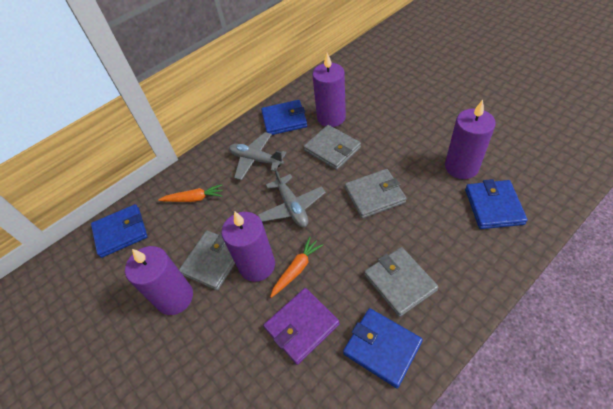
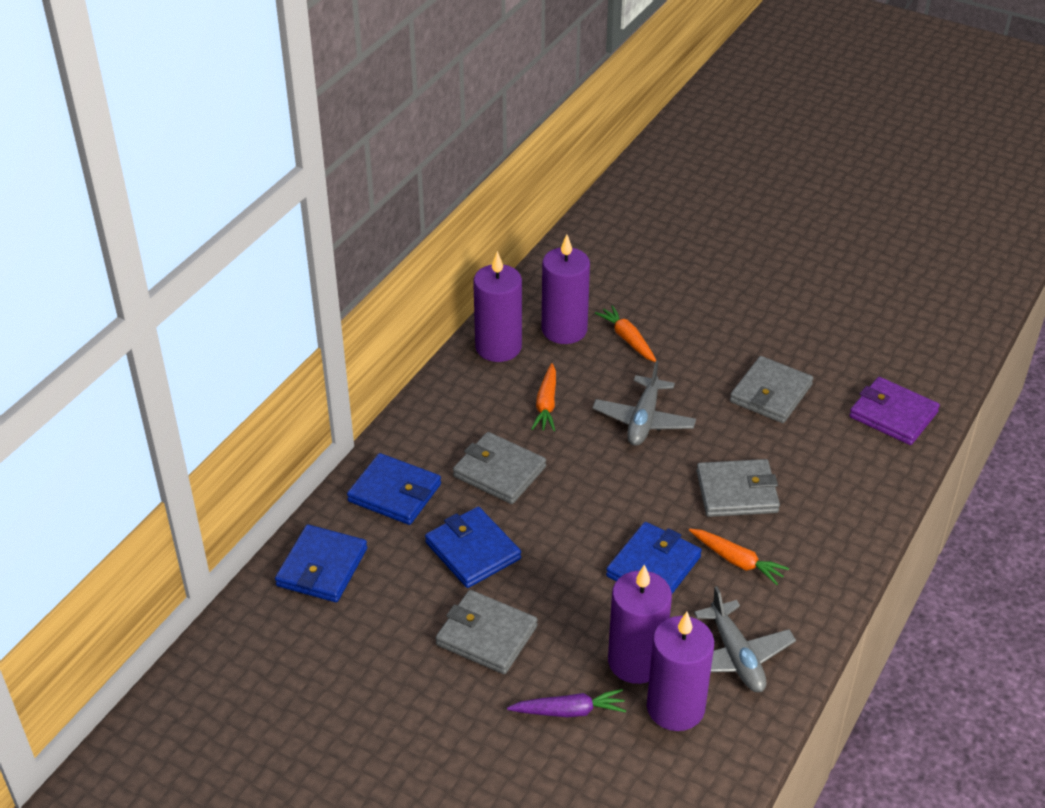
orange carrot: 2 -> 3
purple carrot: 0 -> 1

